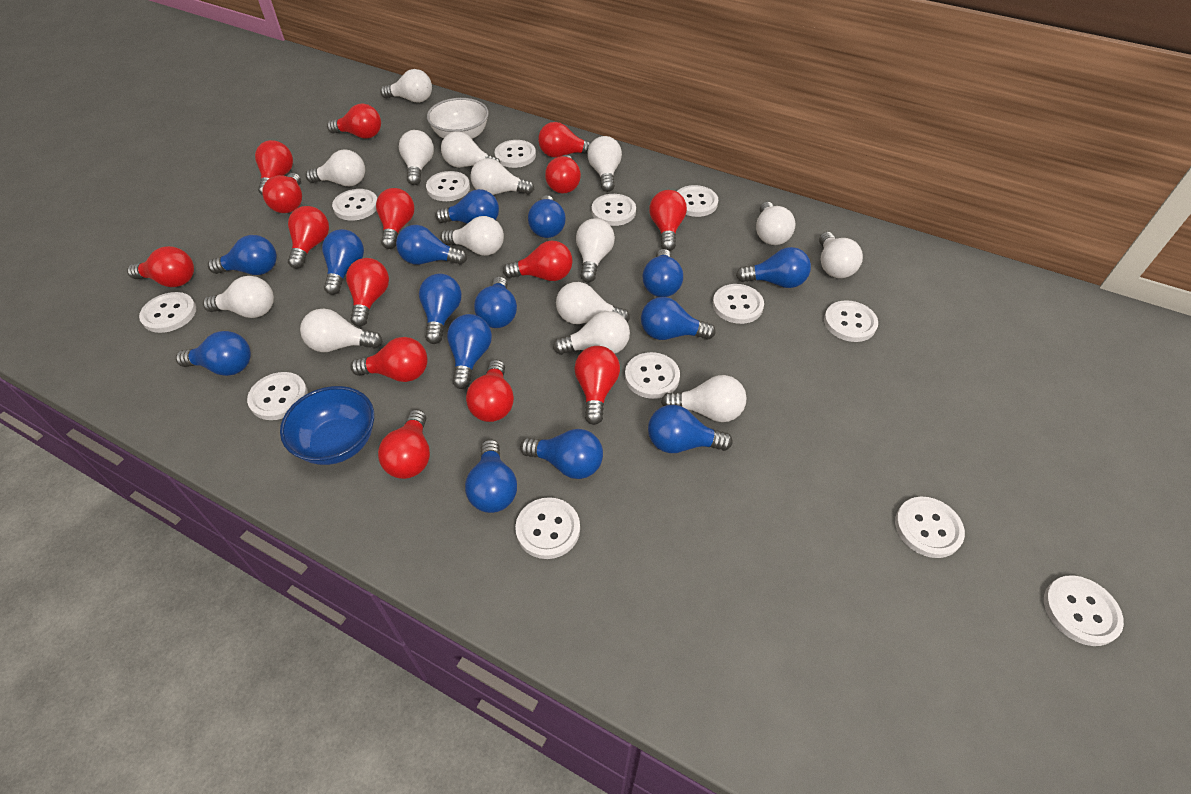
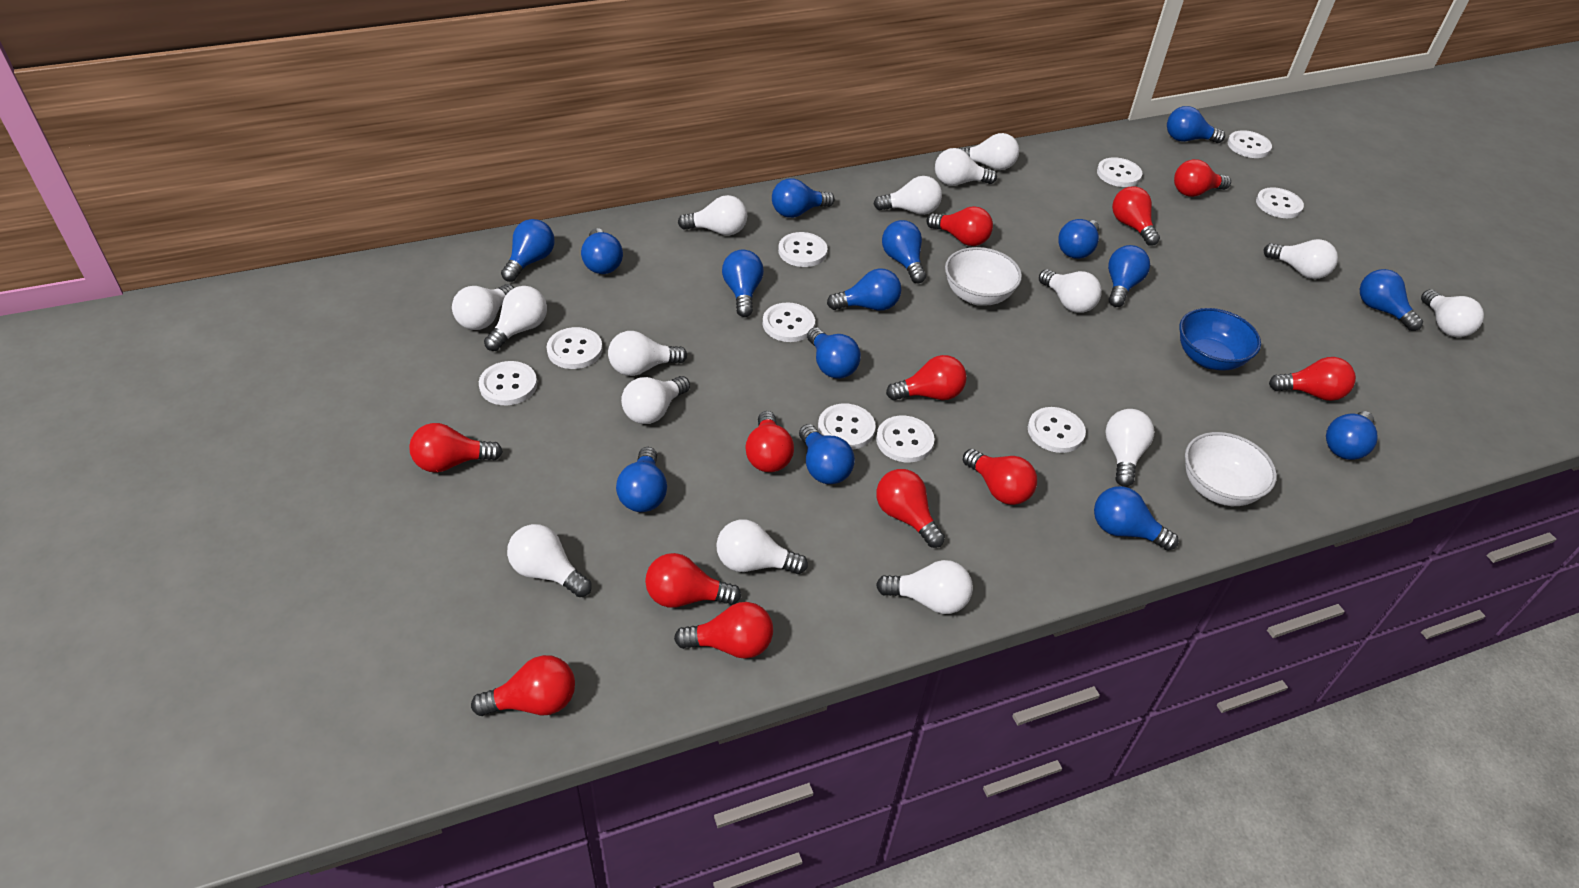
red light bulb: 15 -> 12
white bowl: 1 -> 2
white button: 13 -> 10

